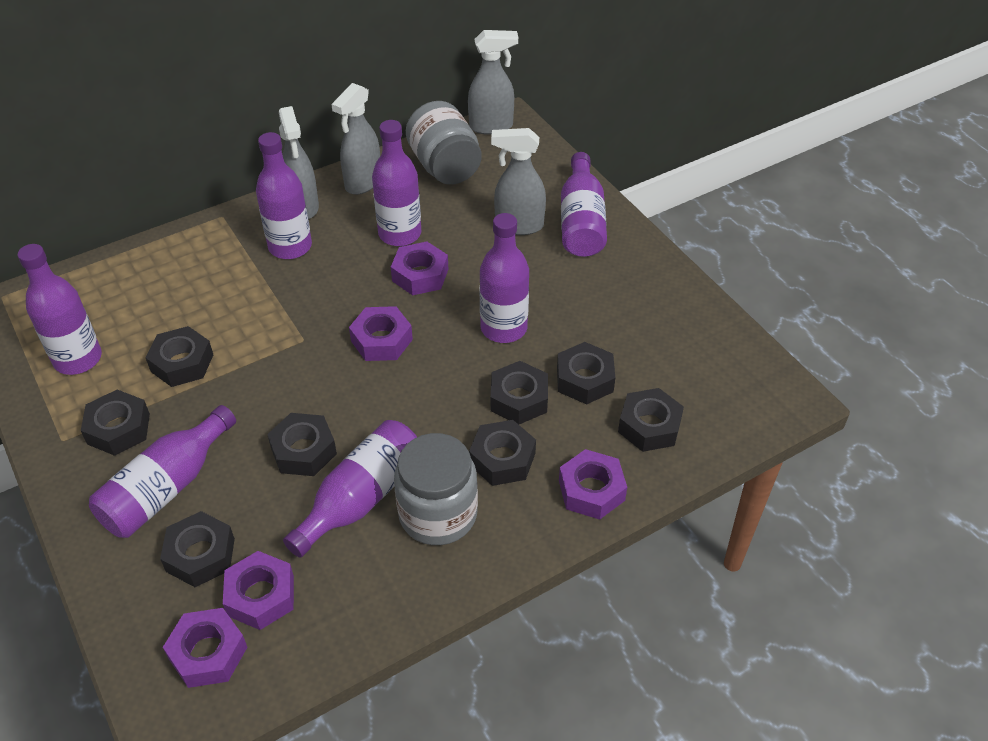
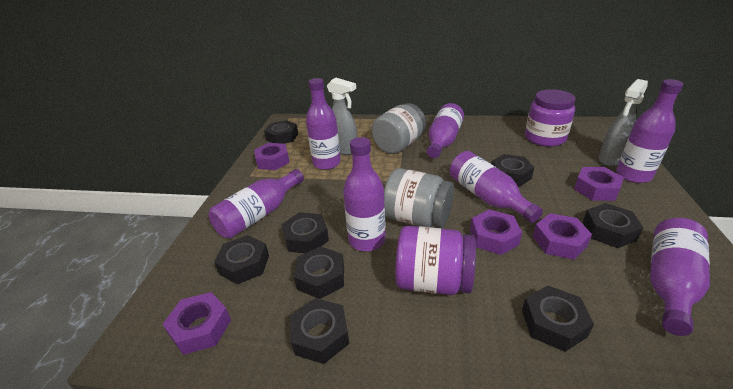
grey spray bottle: 4 -> 2
purple jar: 0 -> 2

